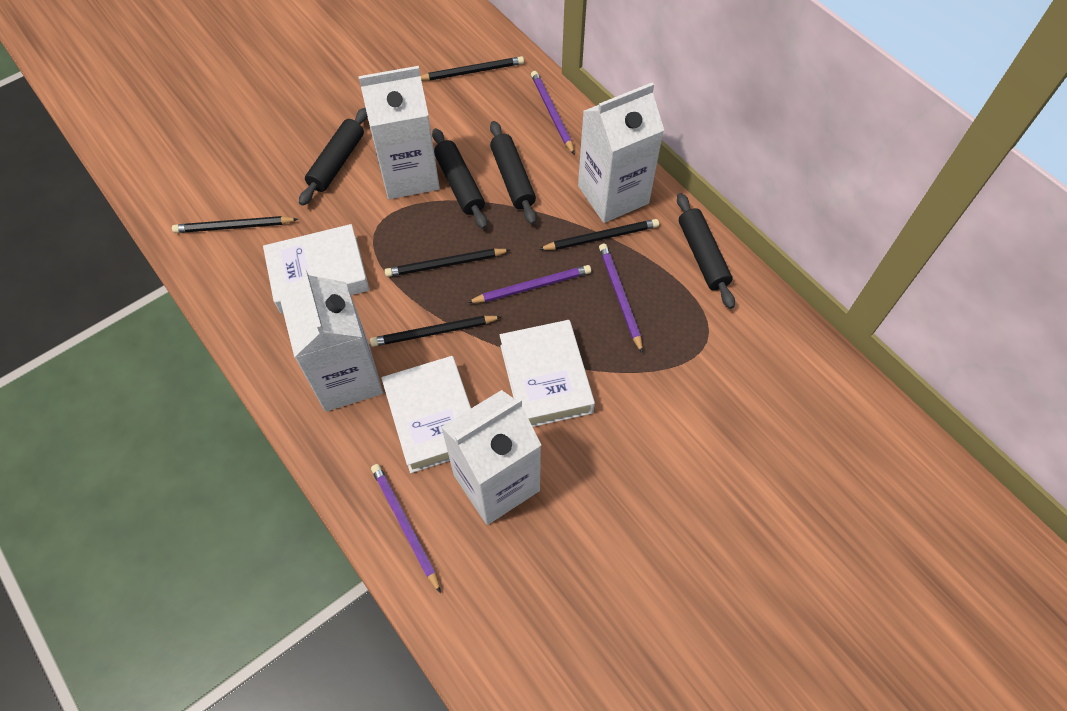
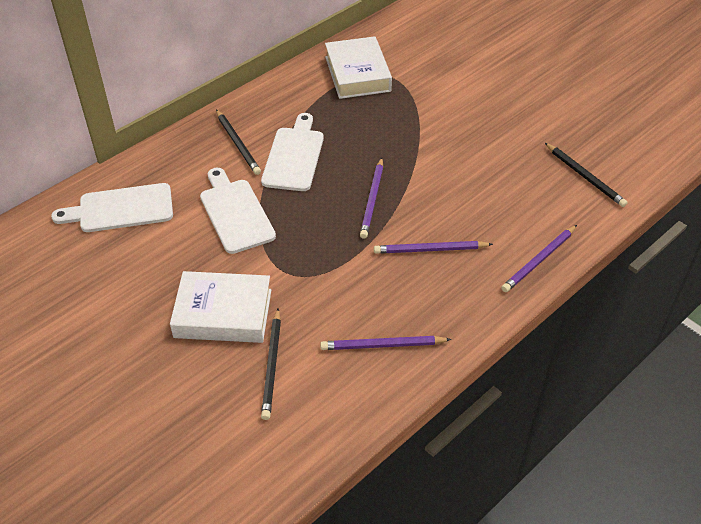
black pencil: 5 -> 3
black rolling pin: 4 -> 0
white book: 3 -> 2
white carton: 4 -> 0
white cutting board: 0 -> 3

